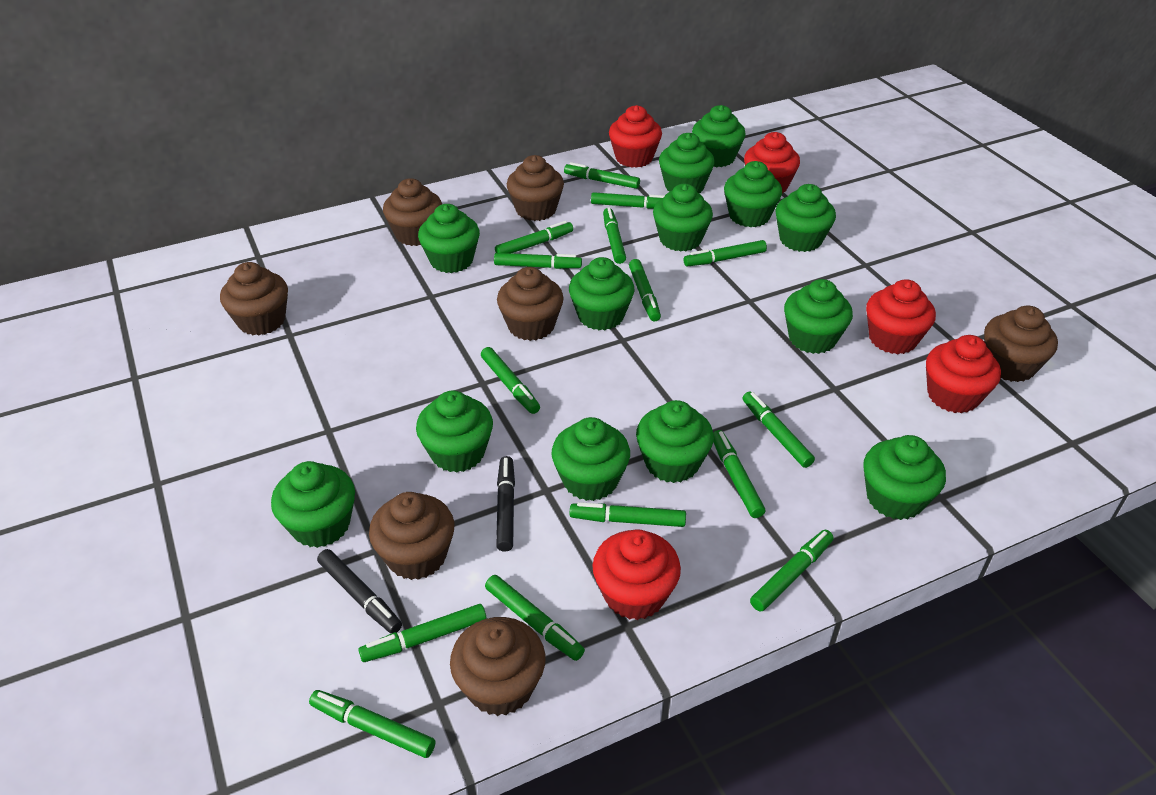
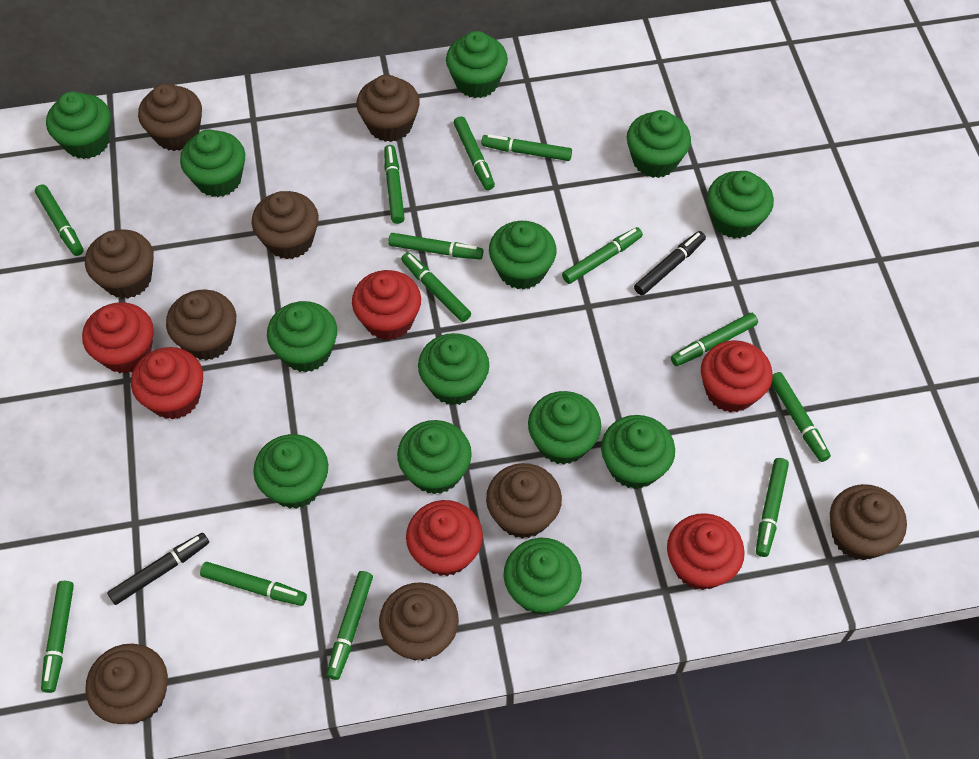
brown cupcake: 7 -> 9
green marker: 15 -> 13
red cupcake: 5 -> 6

